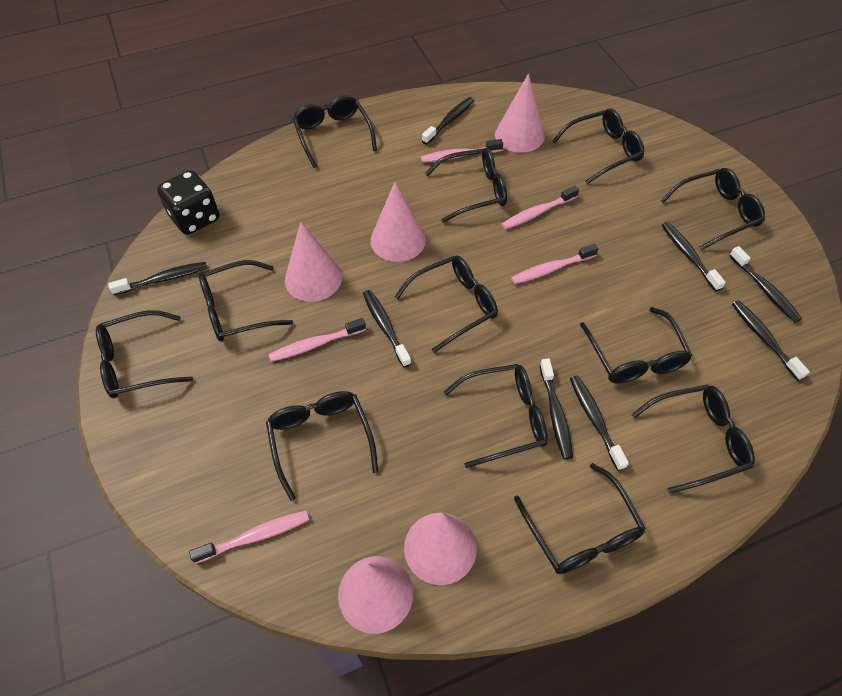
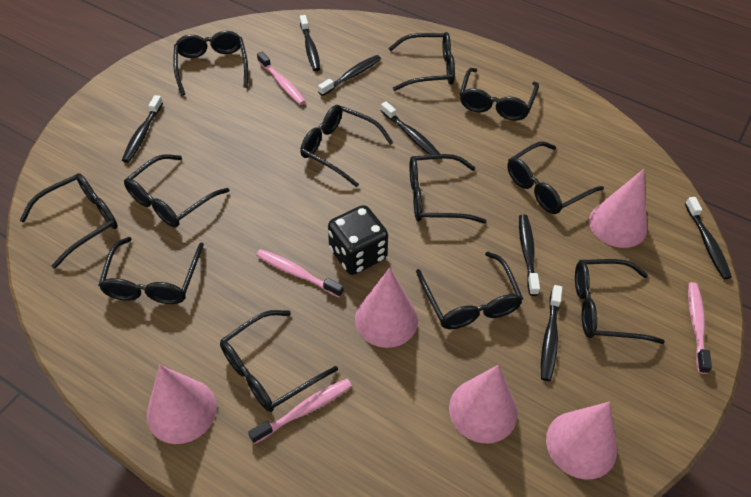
black toothbrush: 8 -> 7
pink toothbrush: 5 -> 4

